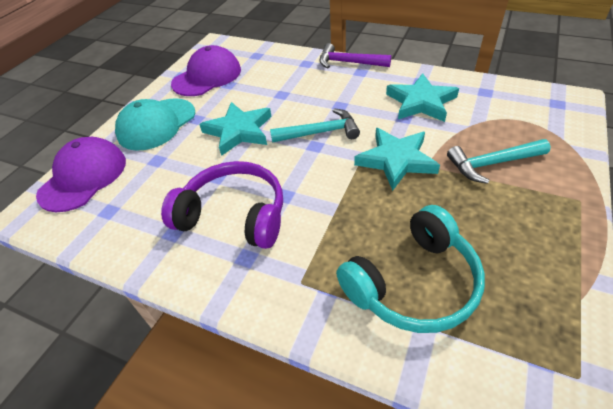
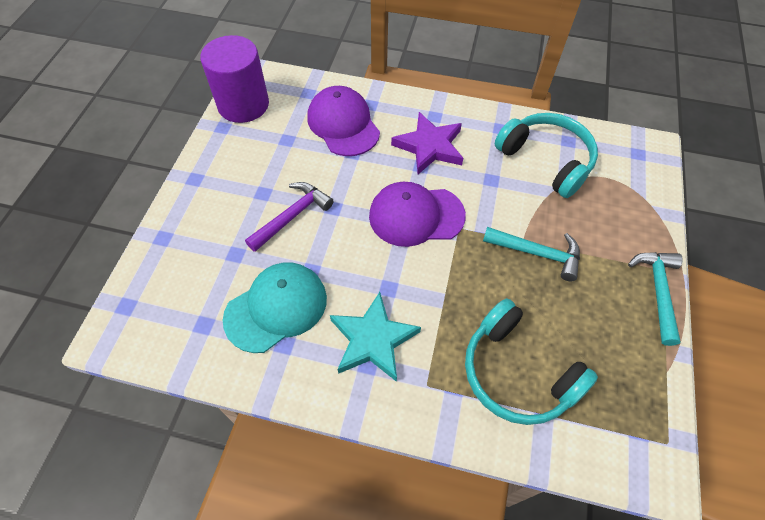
purple cylinder: 0 -> 1
purple headphones: 1 -> 0
purple star: 0 -> 1
turquoise headphones: 1 -> 2
turquoise star: 3 -> 1

